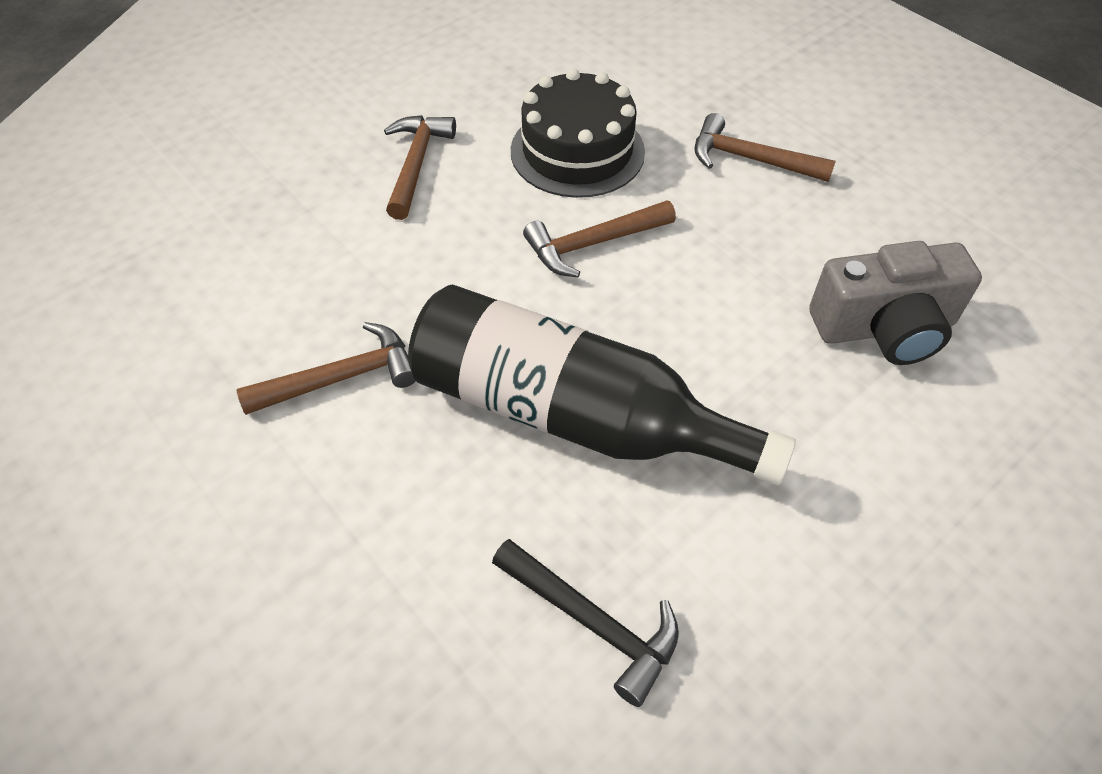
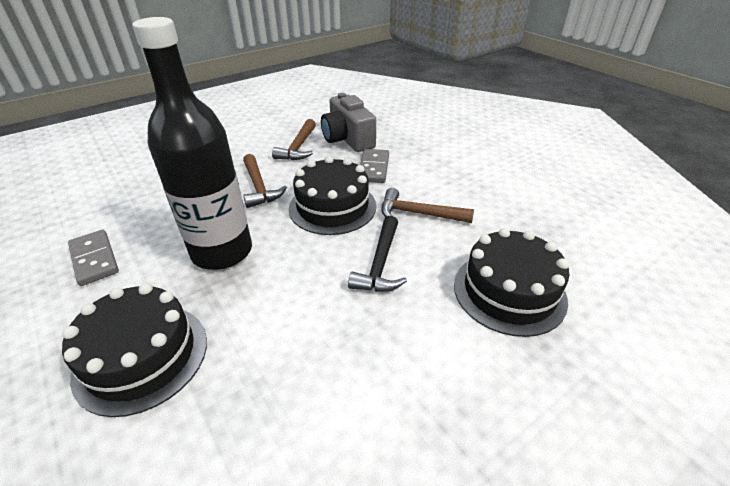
black cake: 1 -> 3
brown hammer: 4 -> 3
grey domino: 0 -> 2

